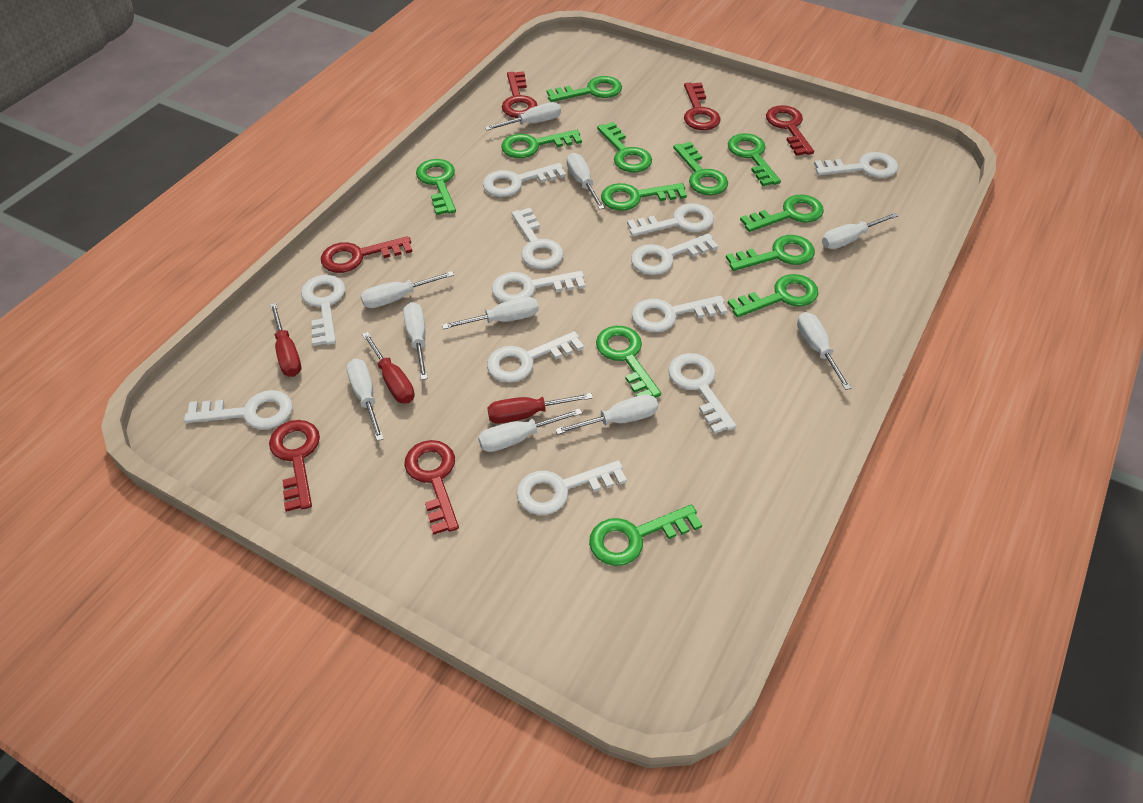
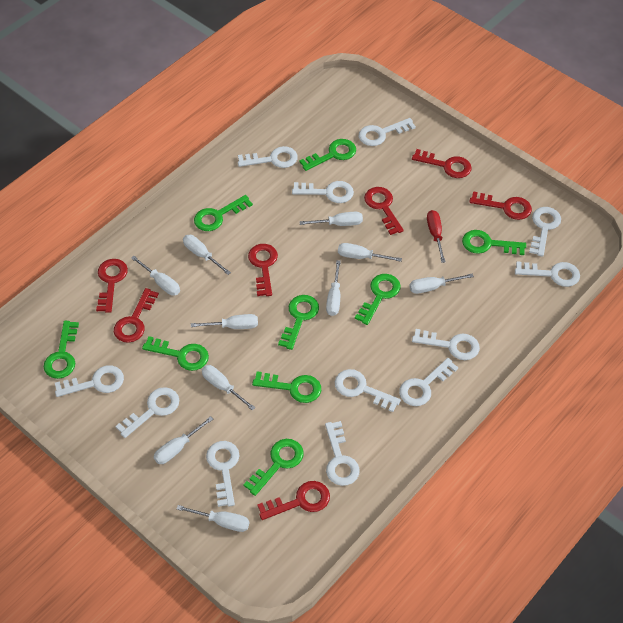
green key: 12 -> 9
red key: 6 -> 7
red screwdriver: 3 -> 1

